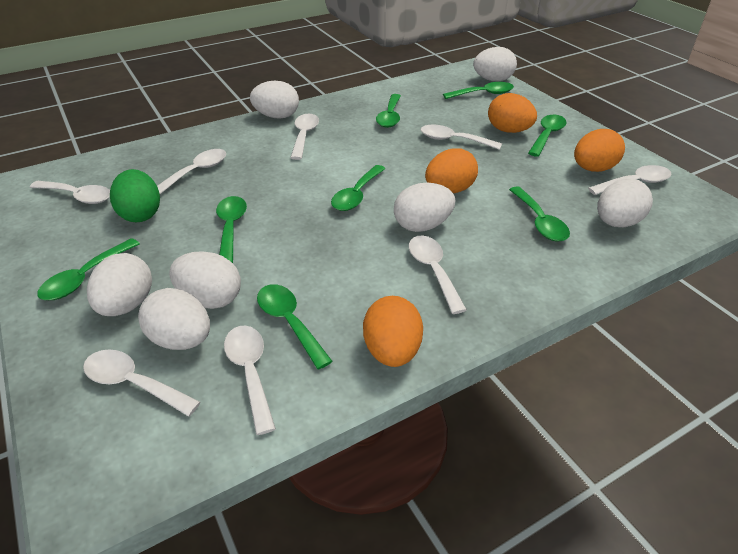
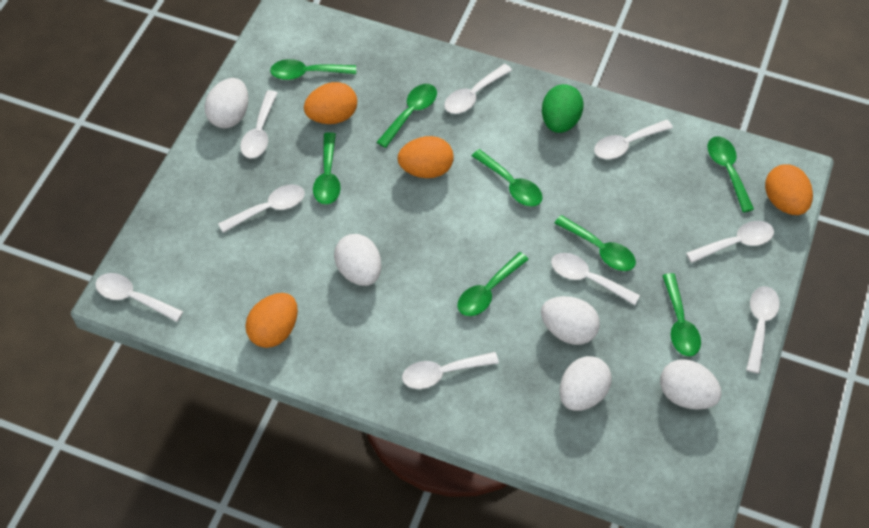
white egg: 7 -> 5
white spoon: 8 -> 9

